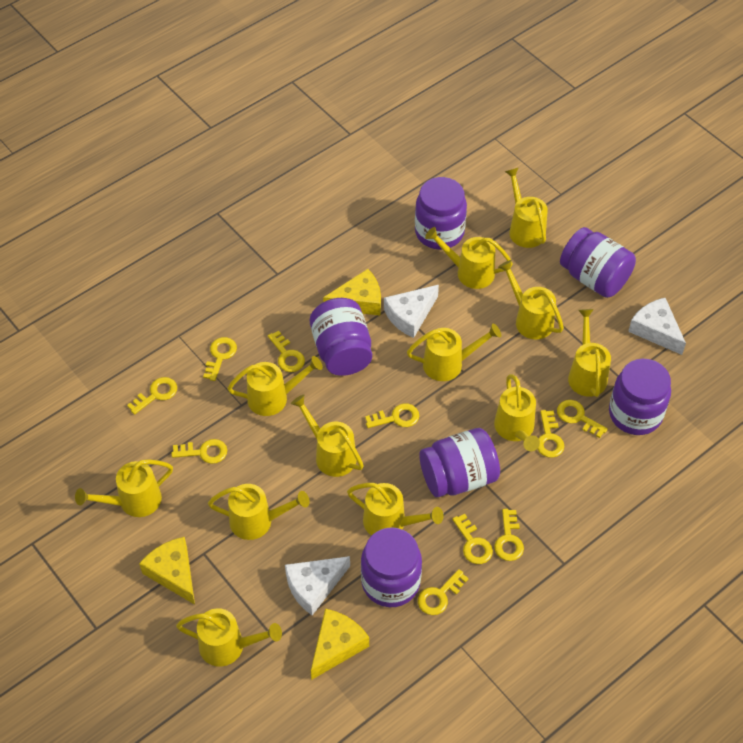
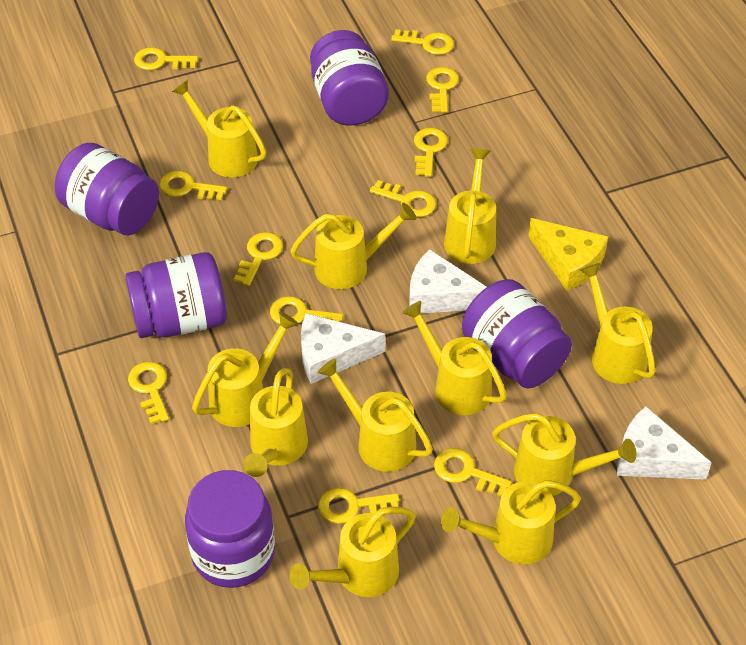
purple jar: 6 -> 5
yellow cheese: 3 -> 1
yellow key: 10 -> 11
yellow watering can: 12 -> 11

